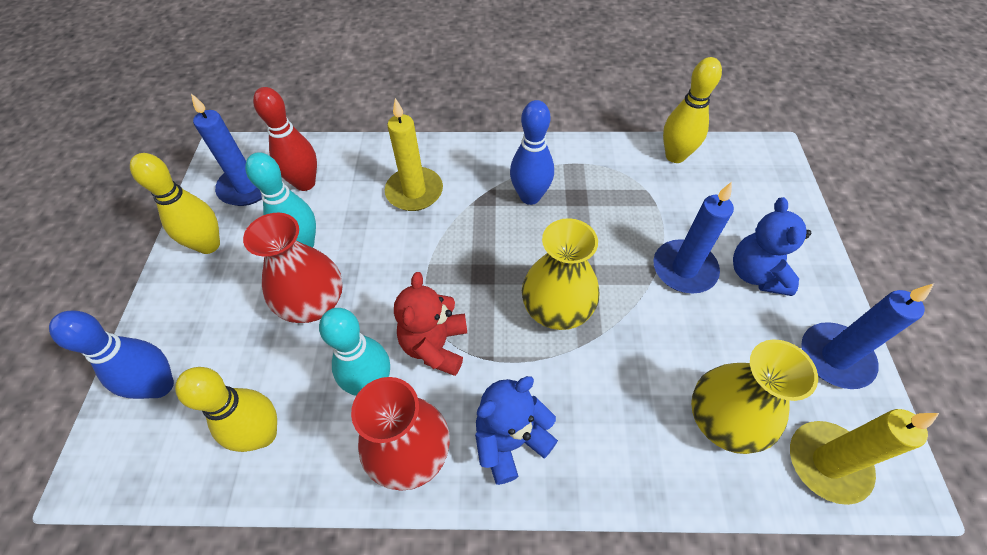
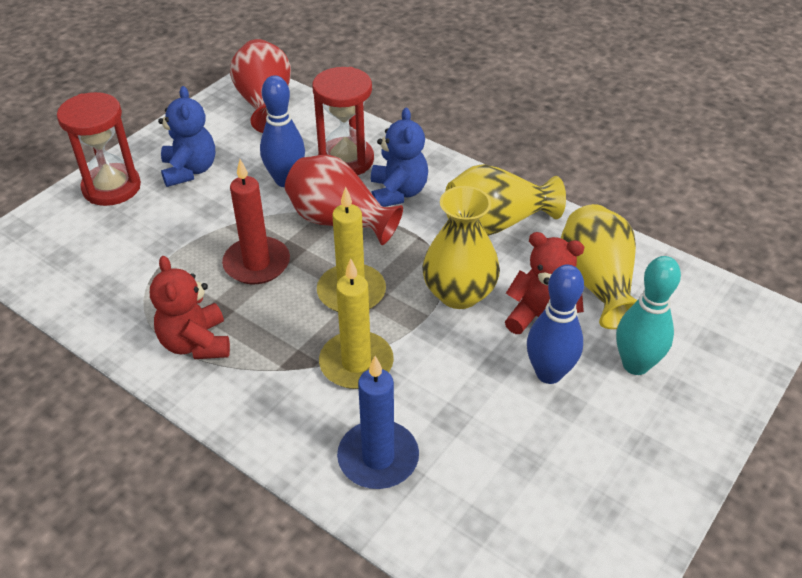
blue candle: 3 -> 1
red bowling pin: 1 -> 0
red candle: 0 -> 1
red hourglass: 0 -> 2
red teddy bear: 1 -> 2
turquoise bowling pin: 2 -> 1
yellow bowling pin: 3 -> 0
yellow vase: 2 -> 3

